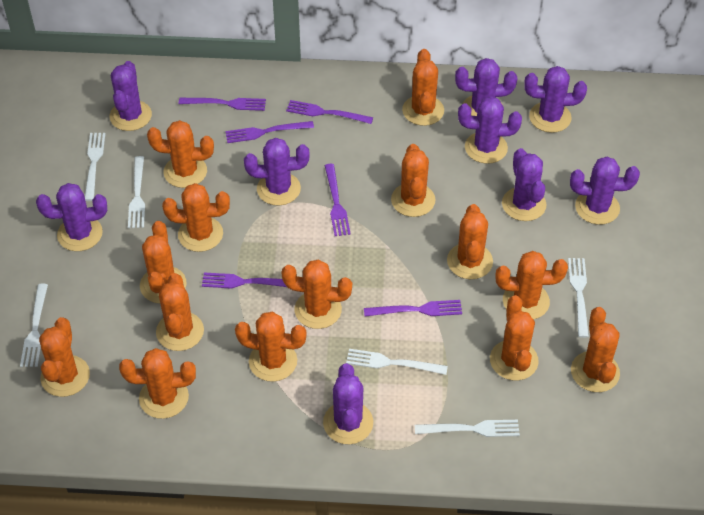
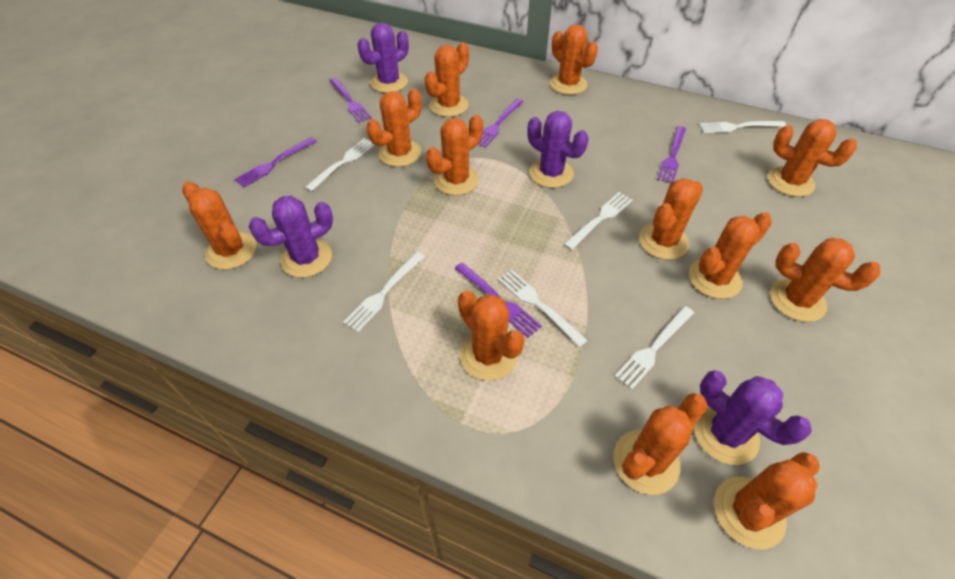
orange cactus: 14 -> 12
purple cactus: 9 -> 4
purple fork: 6 -> 5

